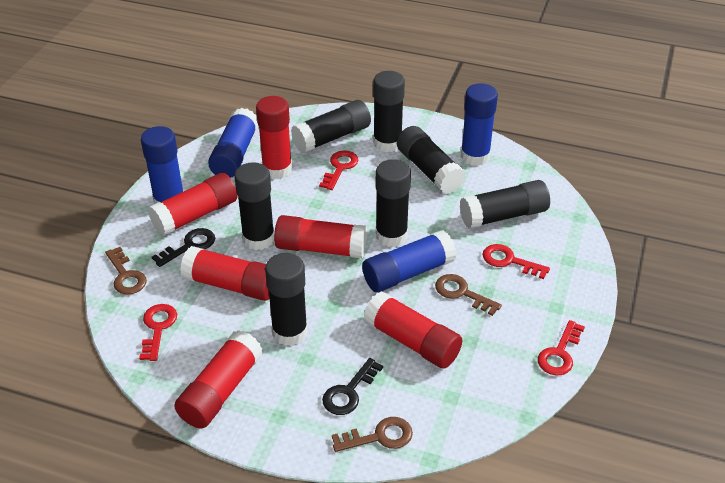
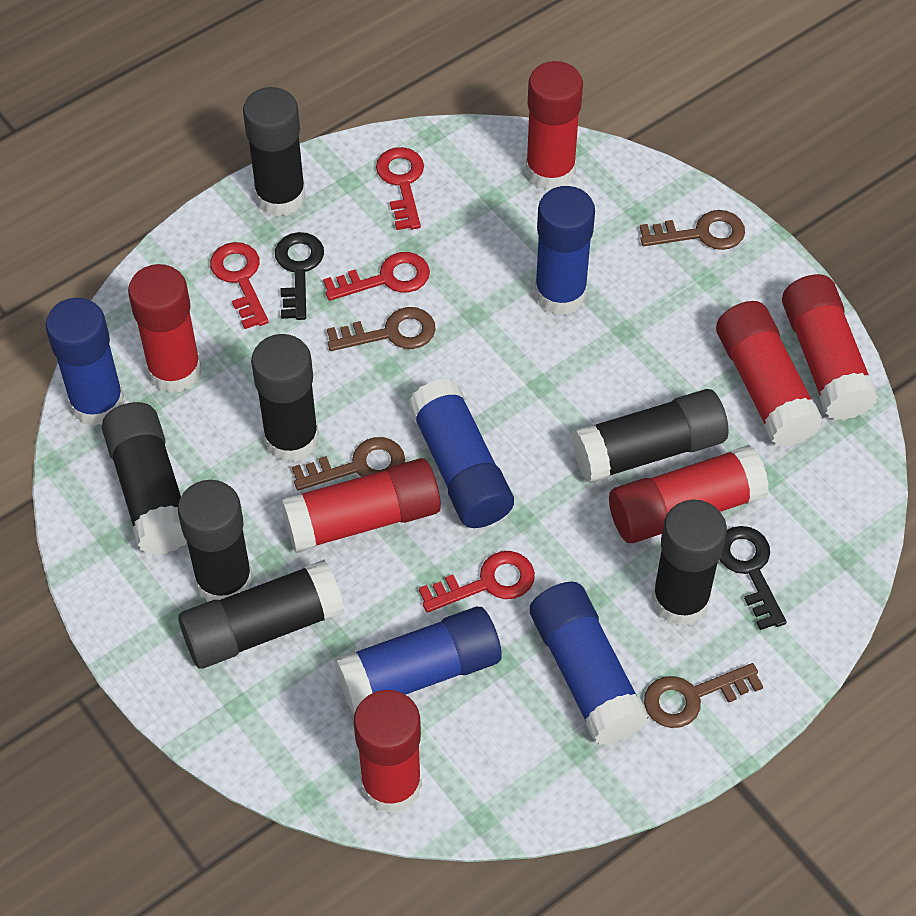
blue glue stick: 4 -> 5
brown key: 3 -> 4
red glue stick: 6 -> 7

